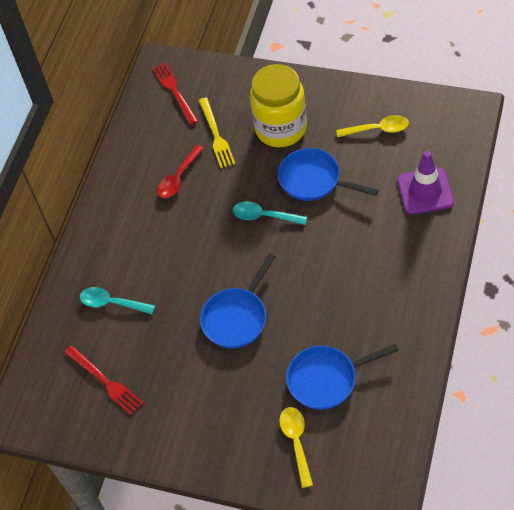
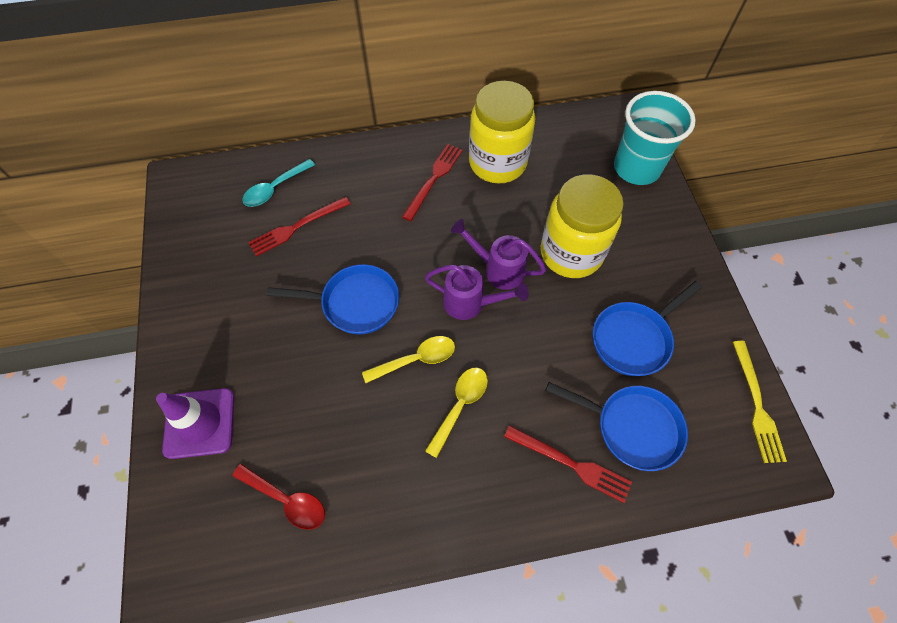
purple watering can: 0 -> 2
red fork: 2 -> 3
turquoise cup: 0 -> 1
turquoise spoon: 2 -> 1
yellow jar: 1 -> 2

